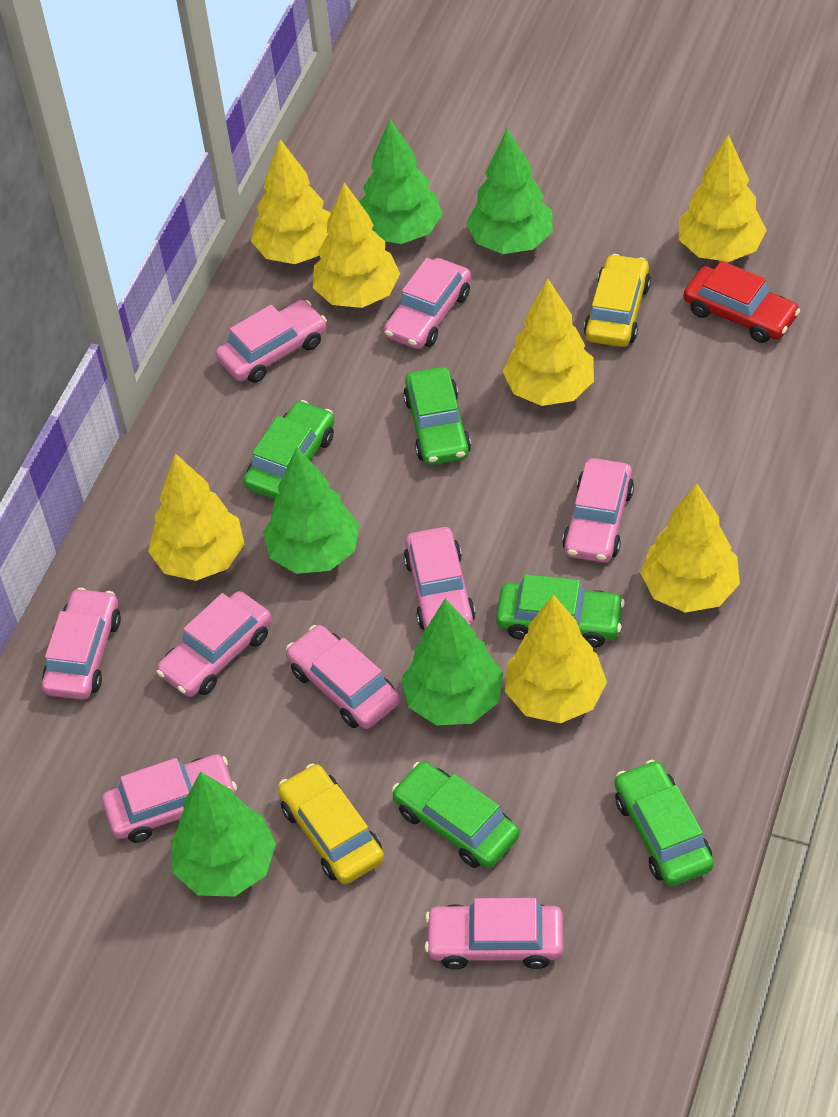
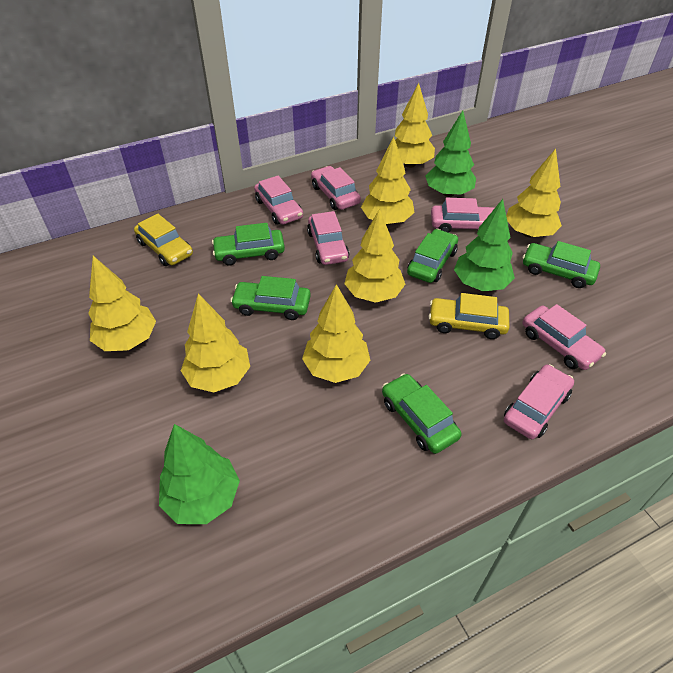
green tree: 5 -> 3
pink car: 9 -> 6
red car: 1 -> 0

